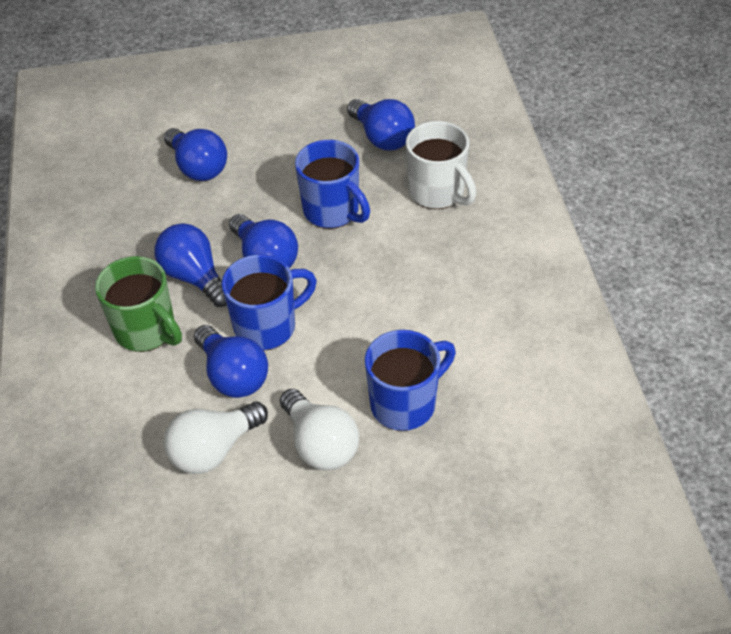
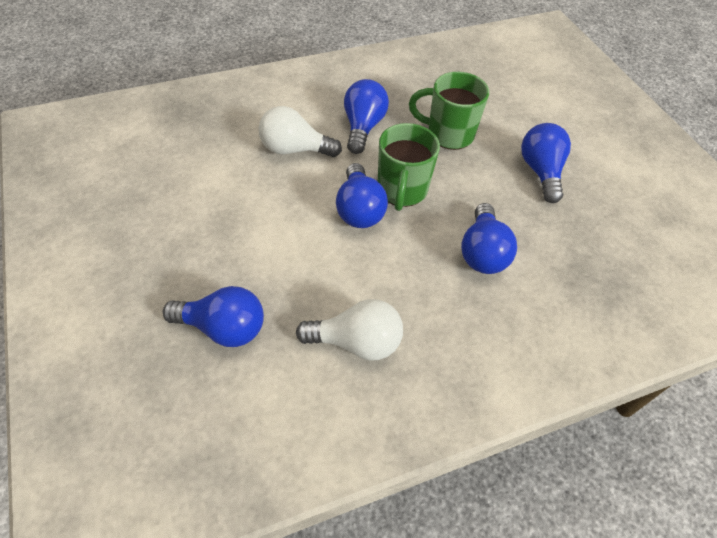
blue mug: 3 -> 0
green mug: 1 -> 2
white mug: 1 -> 0

